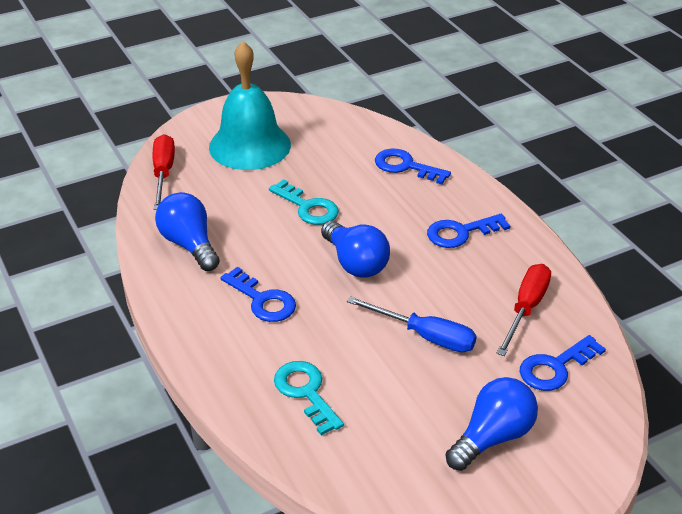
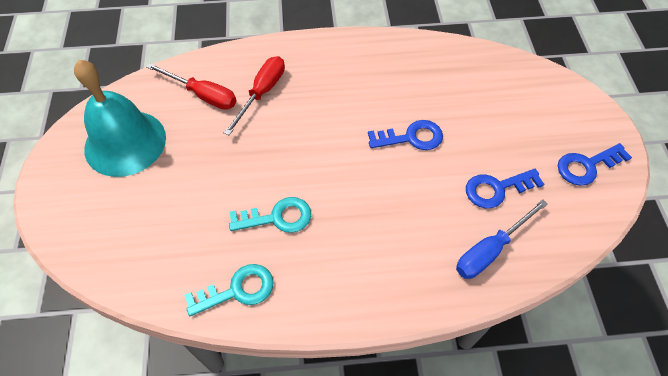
blue key: 4 -> 3
blue light bulb: 3 -> 0

